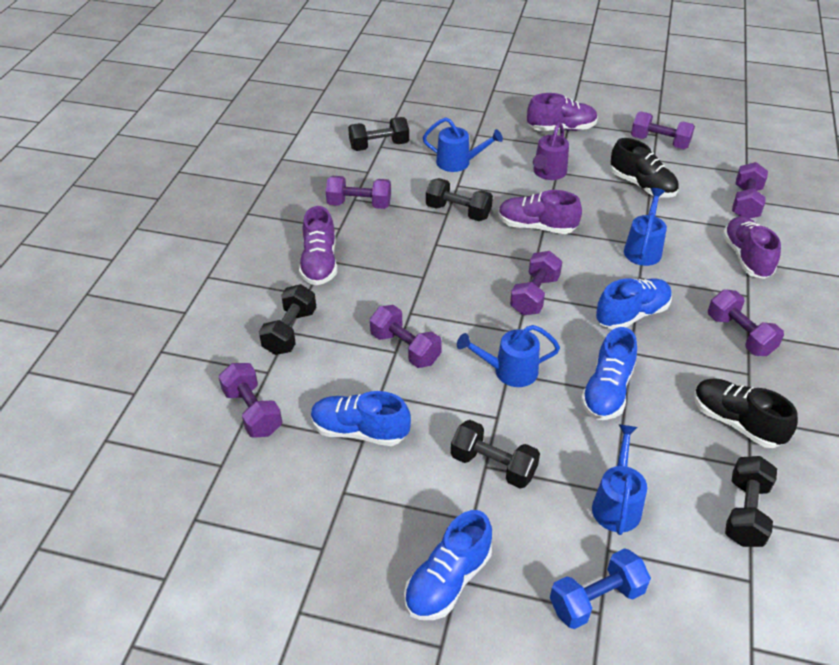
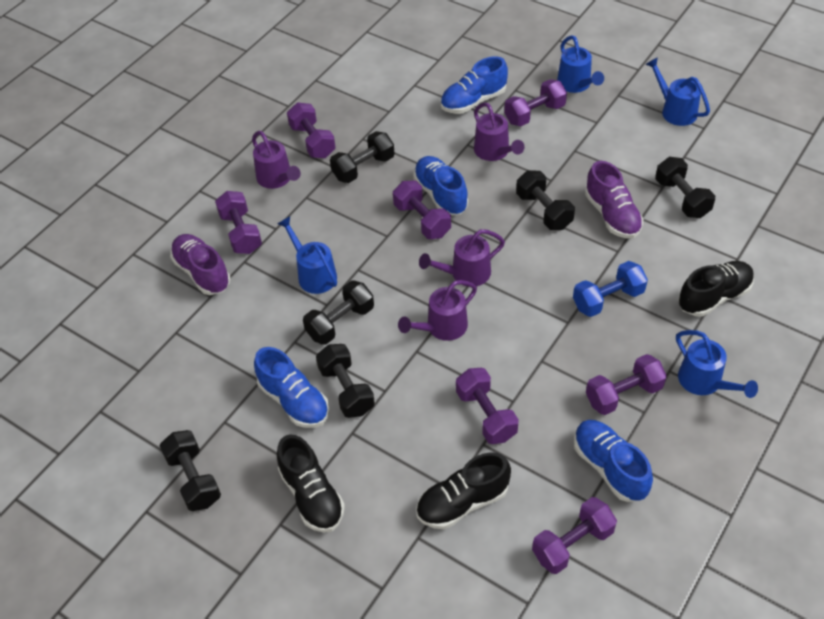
black dumbbell: 5 -> 6
black shoe: 2 -> 3
purple shoe: 4 -> 2
purple watering can: 1 -> 4

